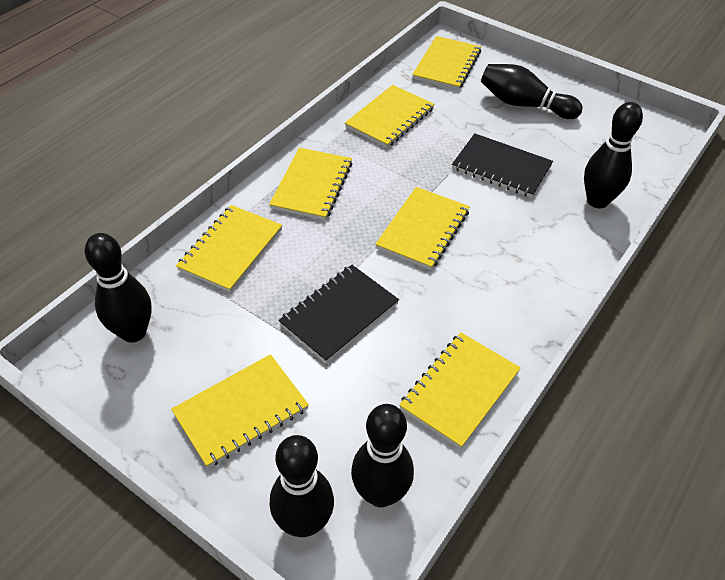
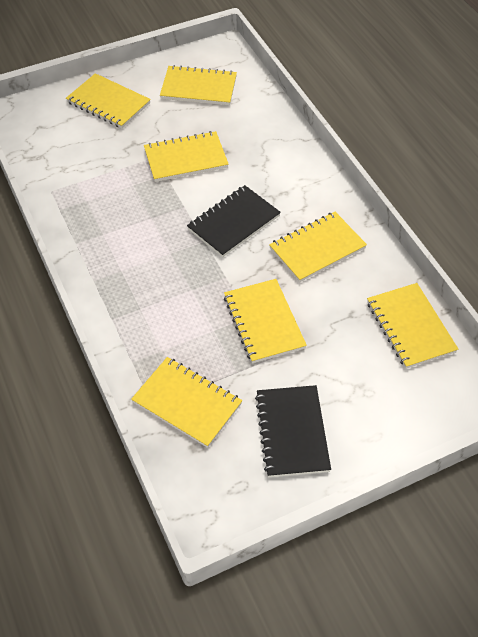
black bowling pin: 5 -> 0

